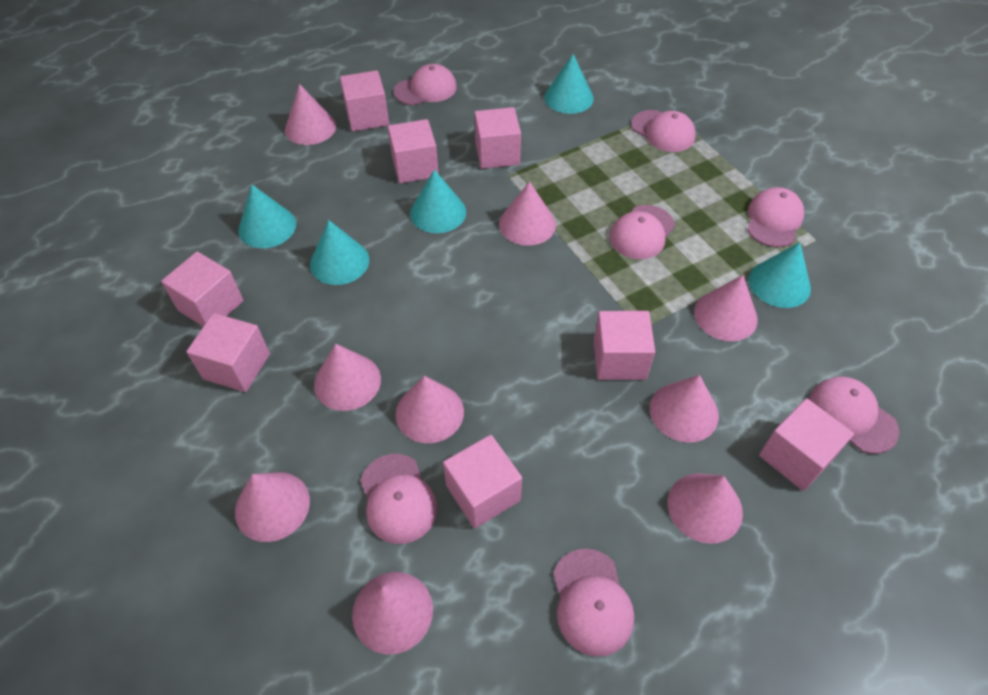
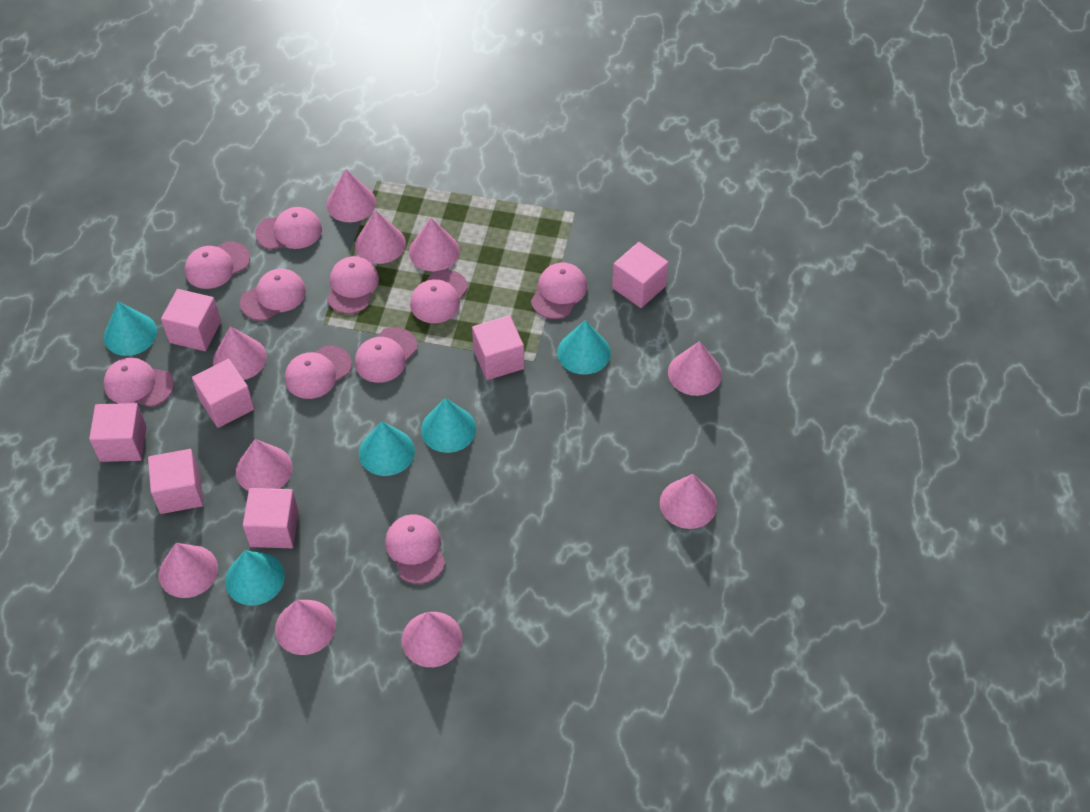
pink cap: 7 -> 10
pink cone: 9 -> 10
pink cube: 8 -> 7

